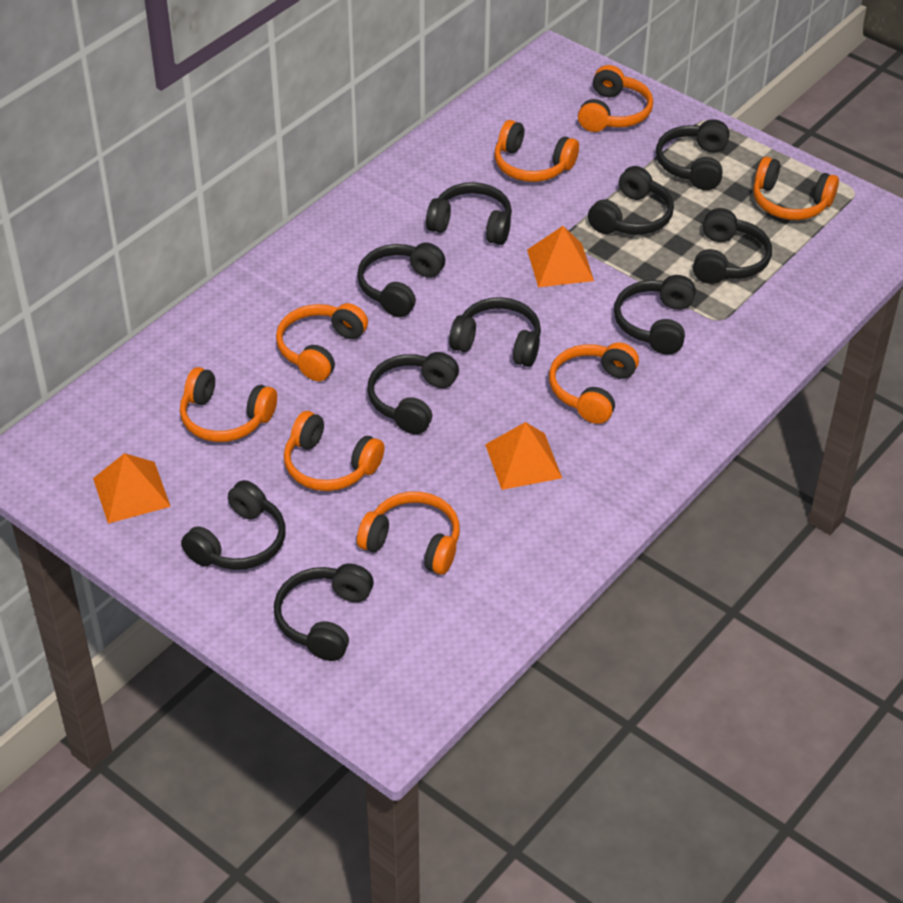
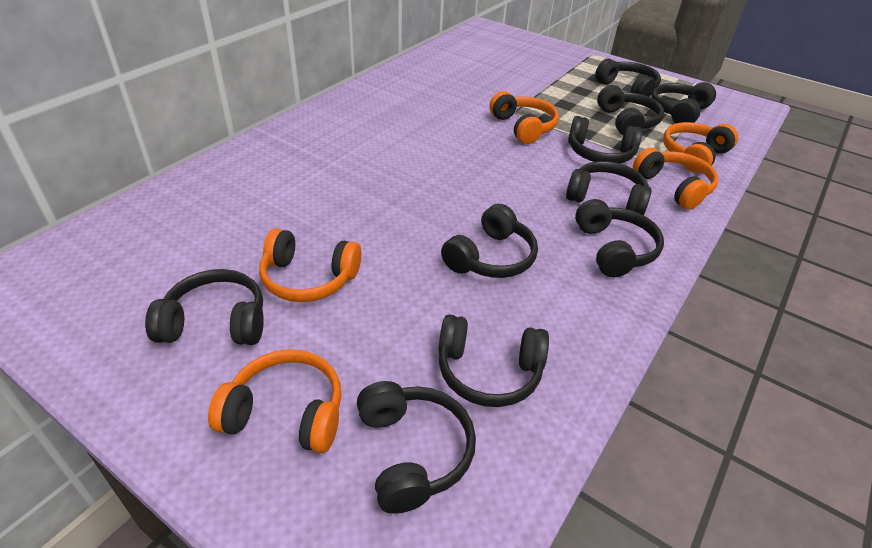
orange headphones: 8 -> 5
orange pyramid: 3 -> 0

